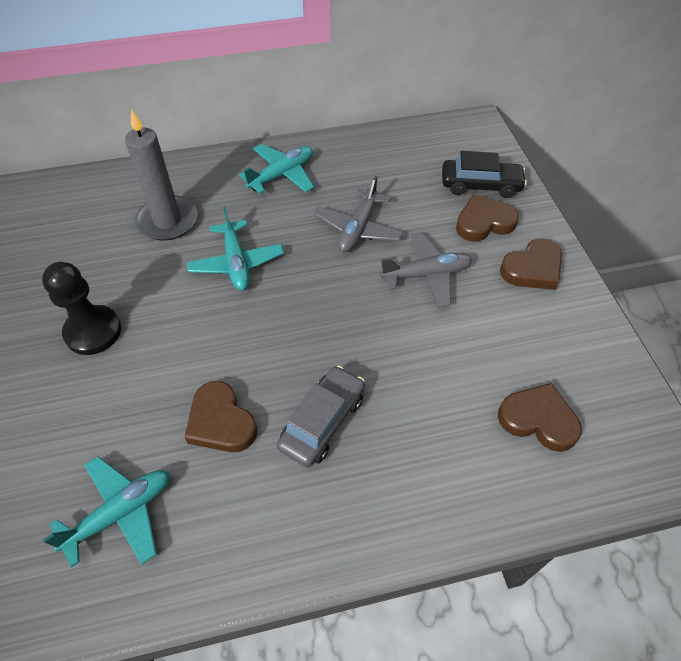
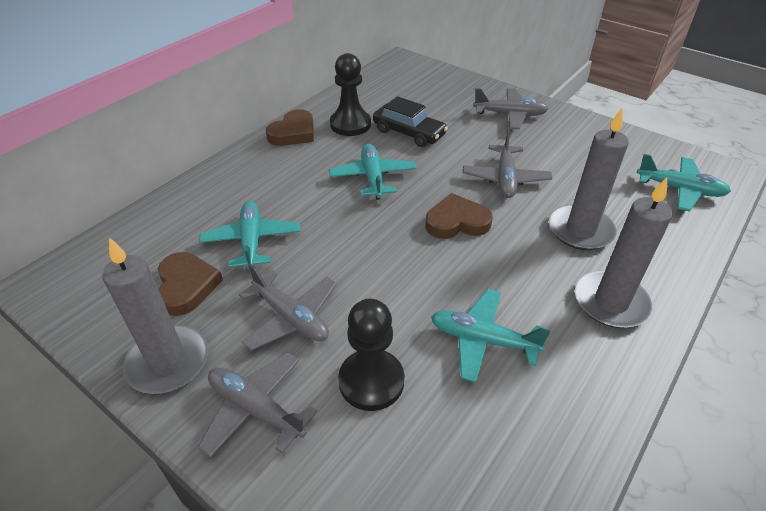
black pawn: 1 -> 2
brown heart: 4 -> 3
grey candle: 1 -> 3
grey car: 1 -> 0
grey plane: 2 -> 4
turquoise plane: 3 -> 4

